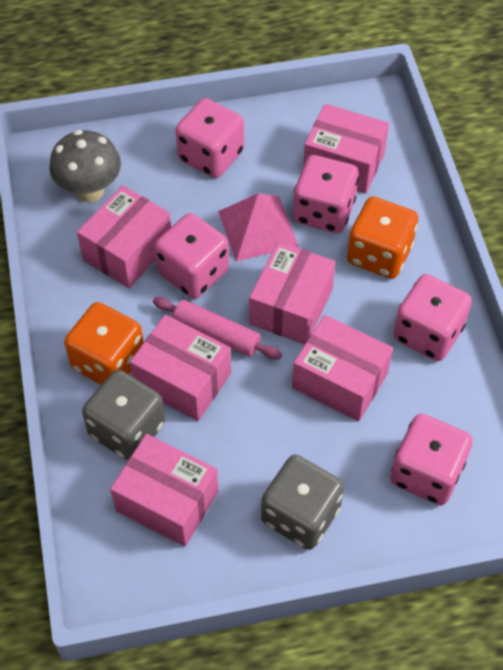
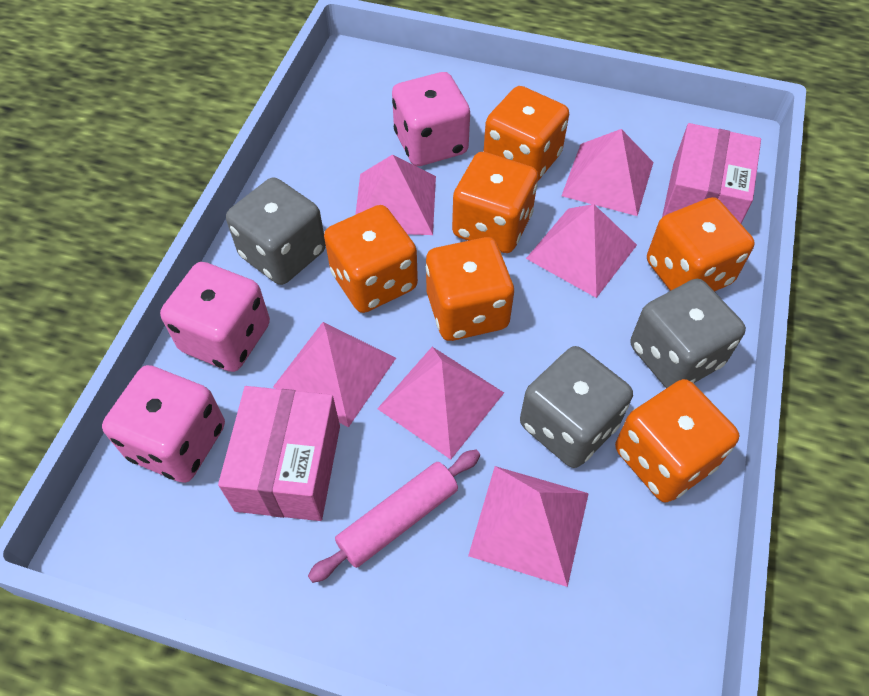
grey dice: 2 -> 3
grey mushroom: 1 -> 0
orange dice: 2 -> 6
pink box: 6 -> 2
pink dice: 5 -> 3
pink pyramid: 1 -> 6

